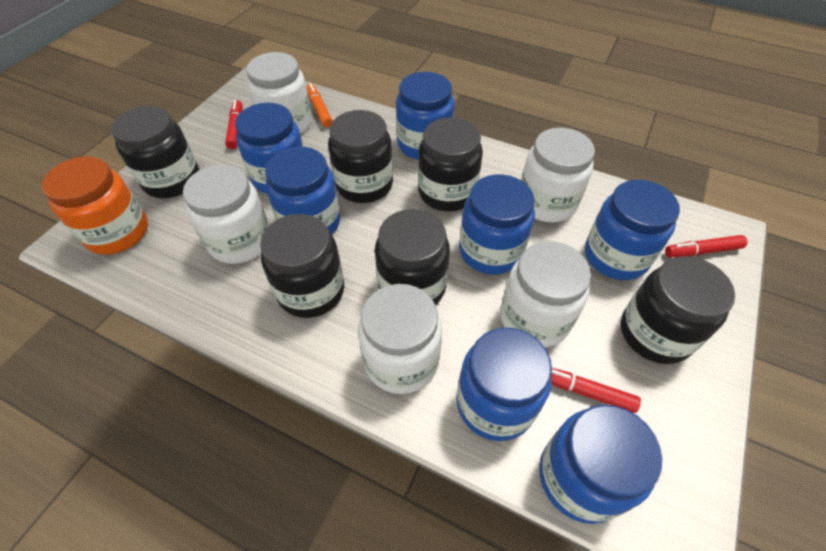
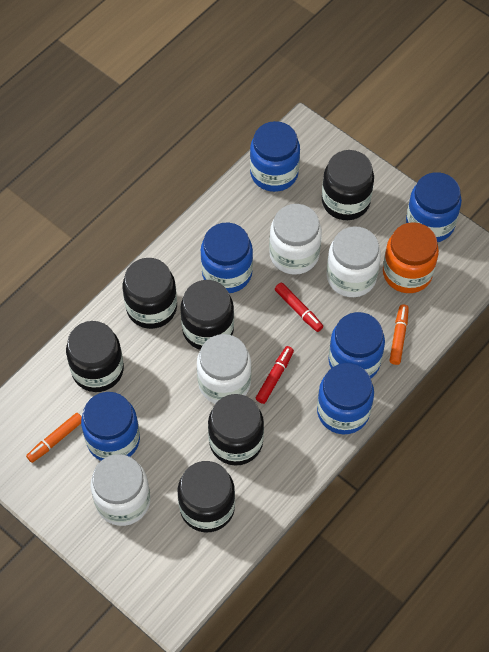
blue jar: 7 -> 6
orange marker: 1 -> 2
red marker: 3 -> 2
white jar: 5 -> 4

